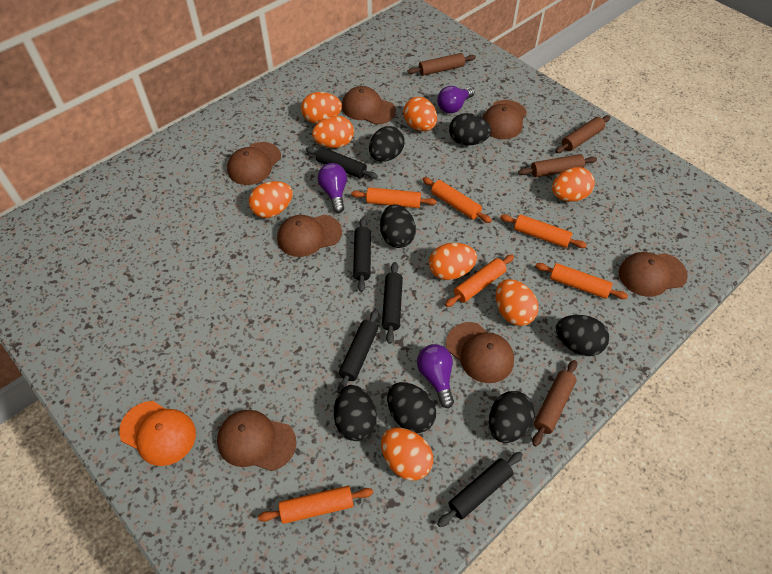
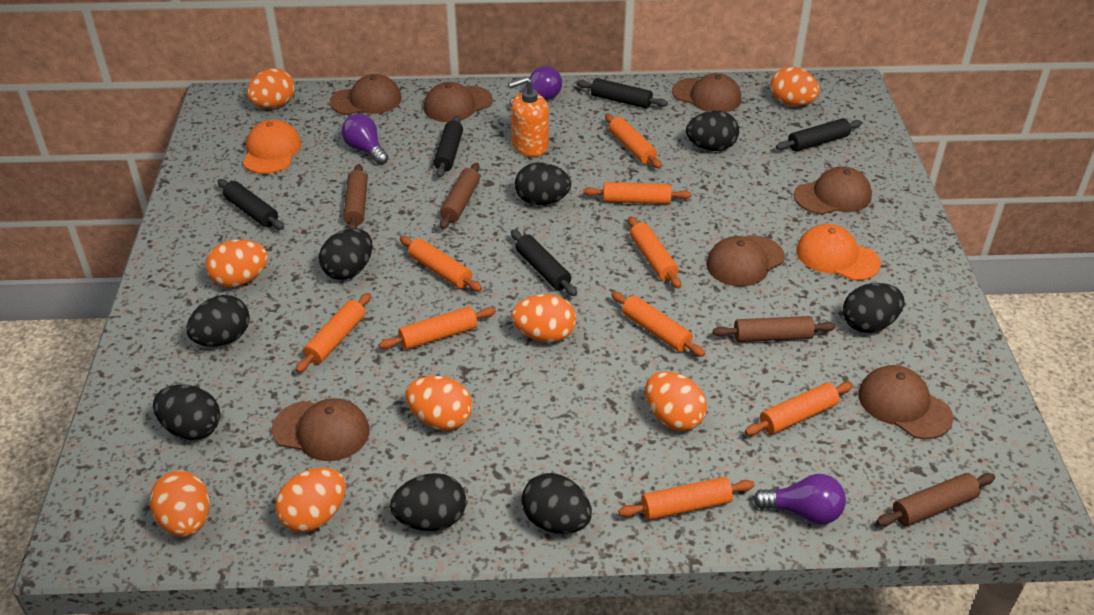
black egg: 7 -> 8
orange cap: 1 -> 2
orange rolling pin: 6 -> 9
orange soap dispenser: 0 -> 1

